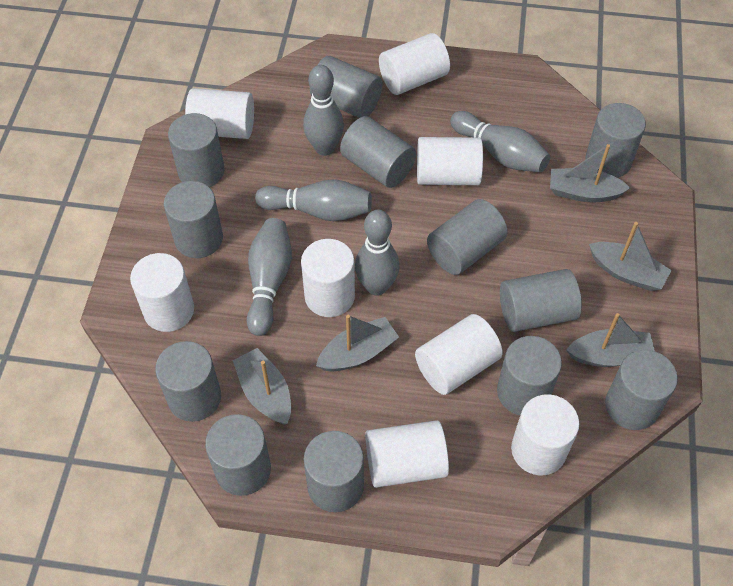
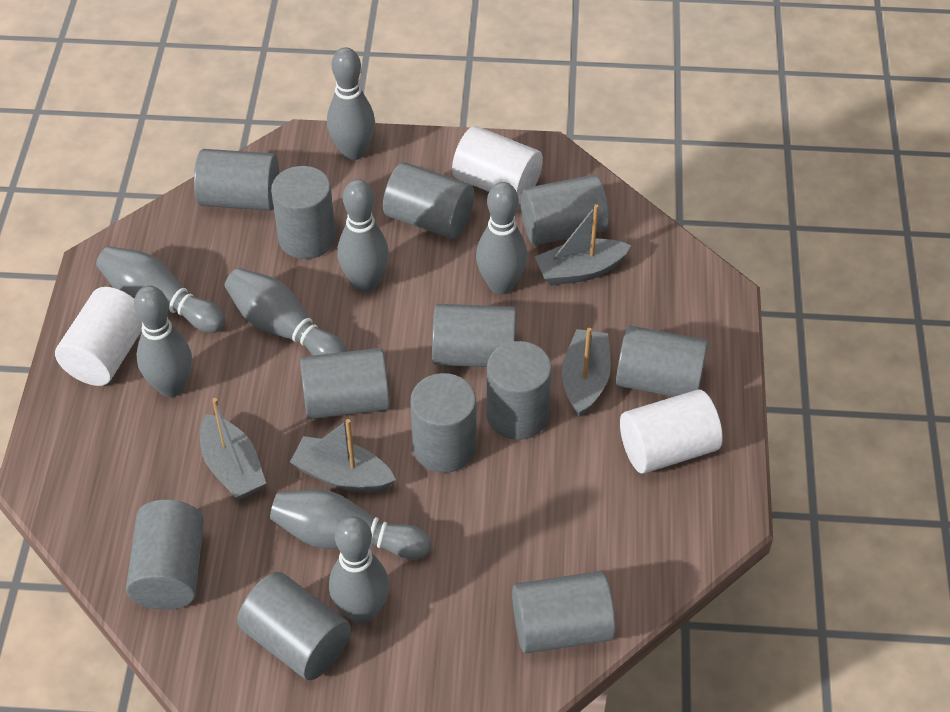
grey boat: 5 -> 4
grey bowling pin: 5 -> 8
white cylinder: 8 -> 3

